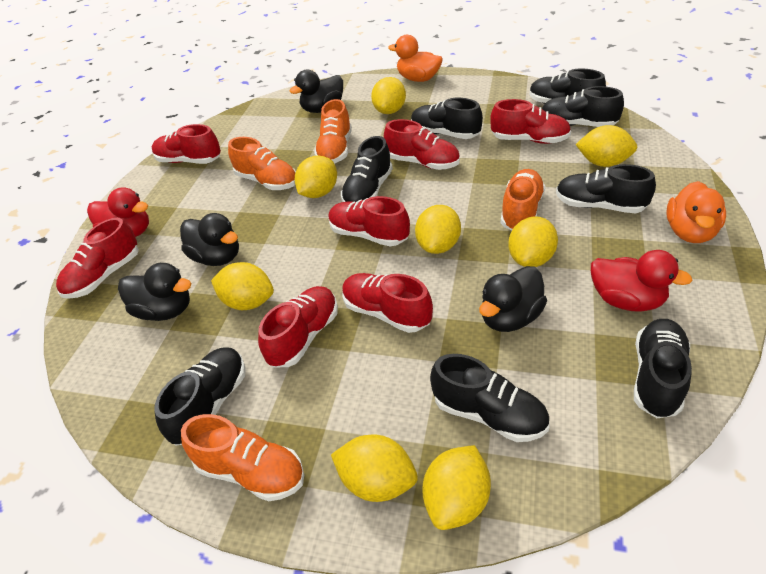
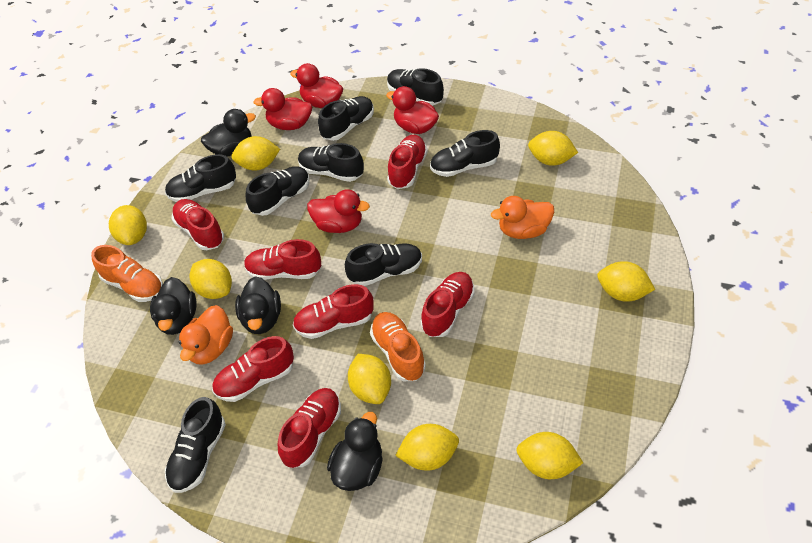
orange shoe: 4 -> 2
red duck: 2 -> 4

